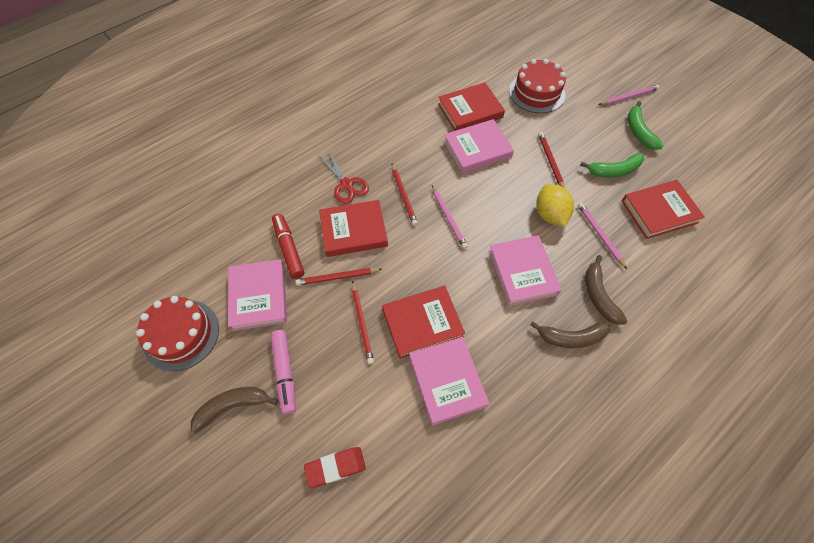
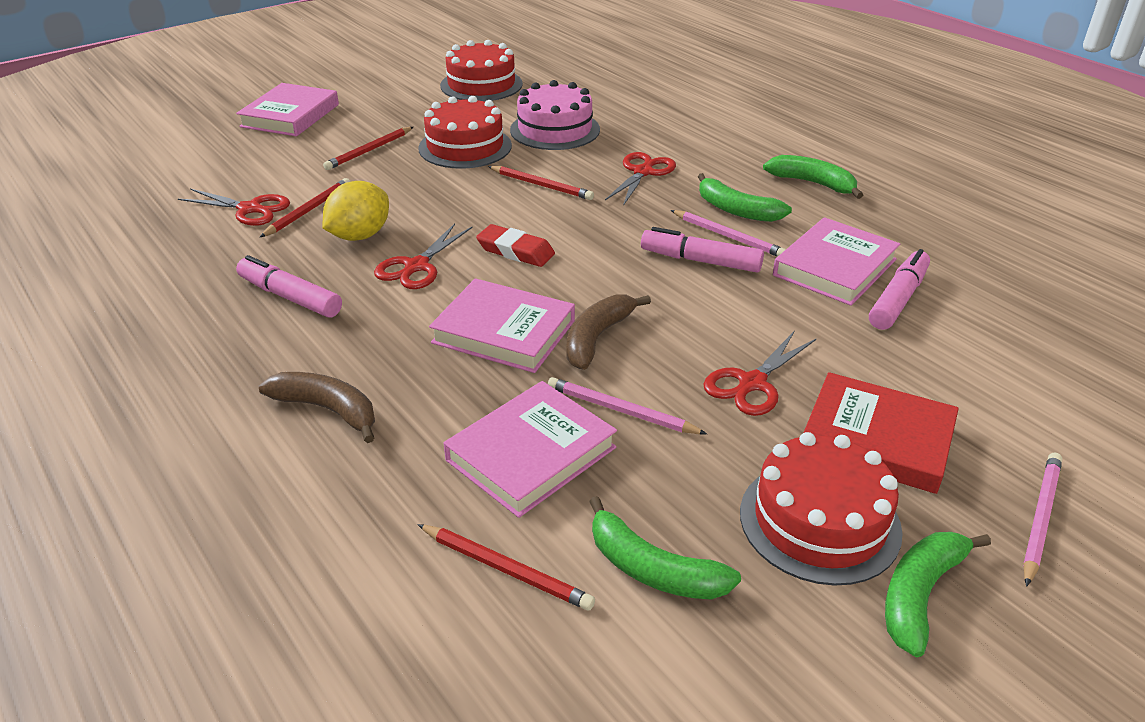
brown banana: 3 -> 2
green banana: 2 -> 4
pink cake: 0 -> 1
pink marker: 1 -> 3
red book: 4 -> 1
red cake: 2 -> 3
red marker: 1 -> 0
red scissors: 1 -> 4

